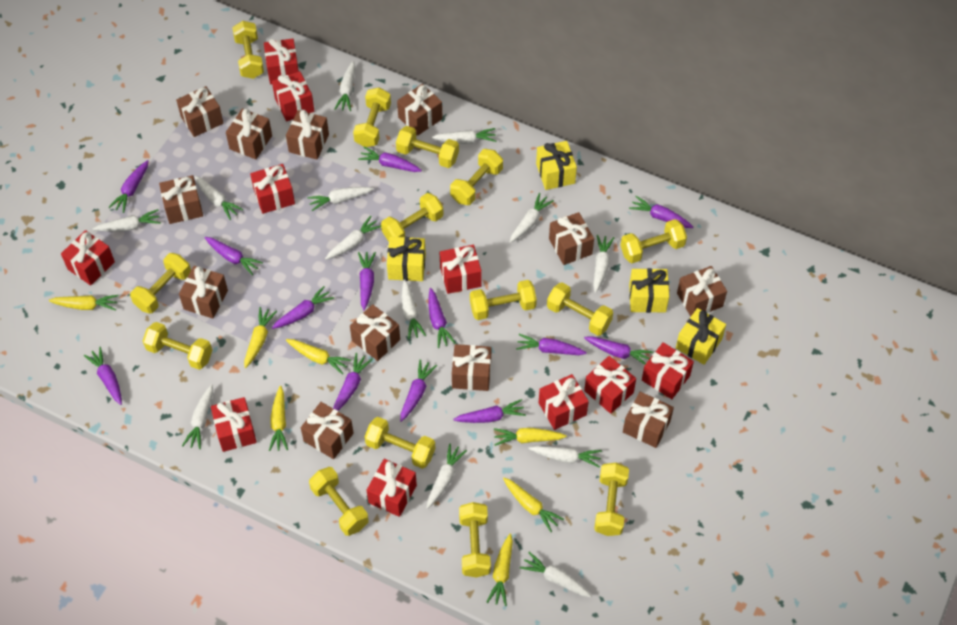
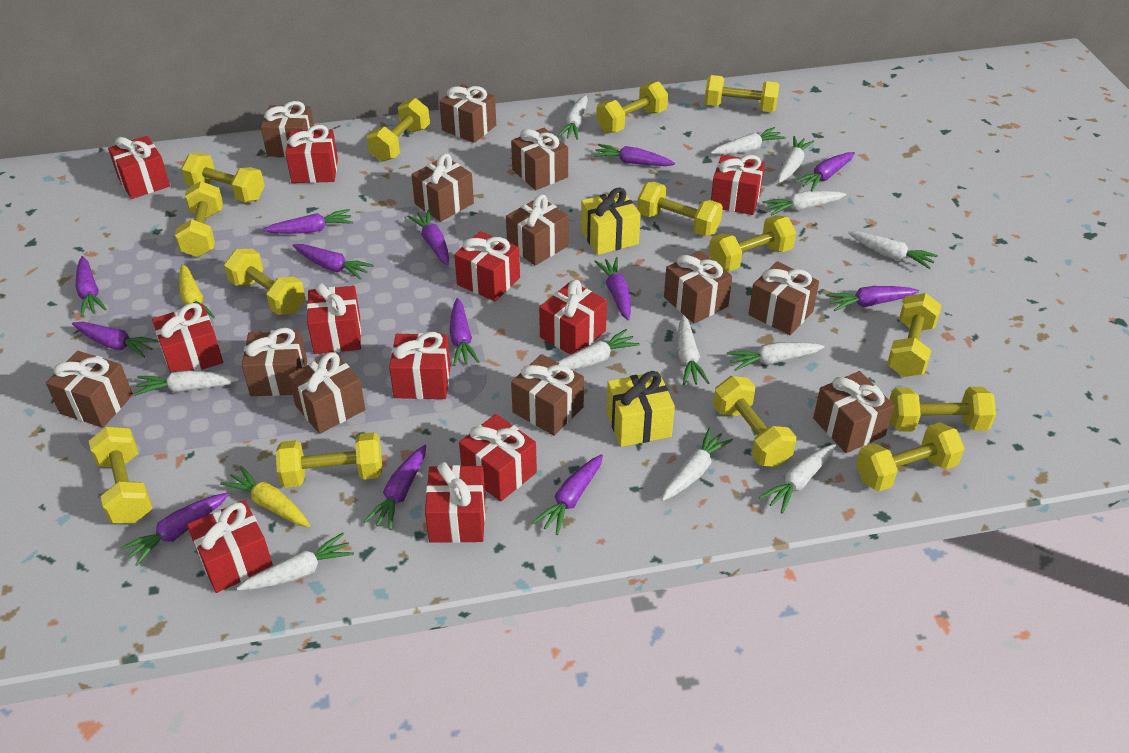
red gift: 10 -> 11
white carrot: 13 -> 12
yellow carrot: 7 -> 2
yellow gift: 4 -> 2

